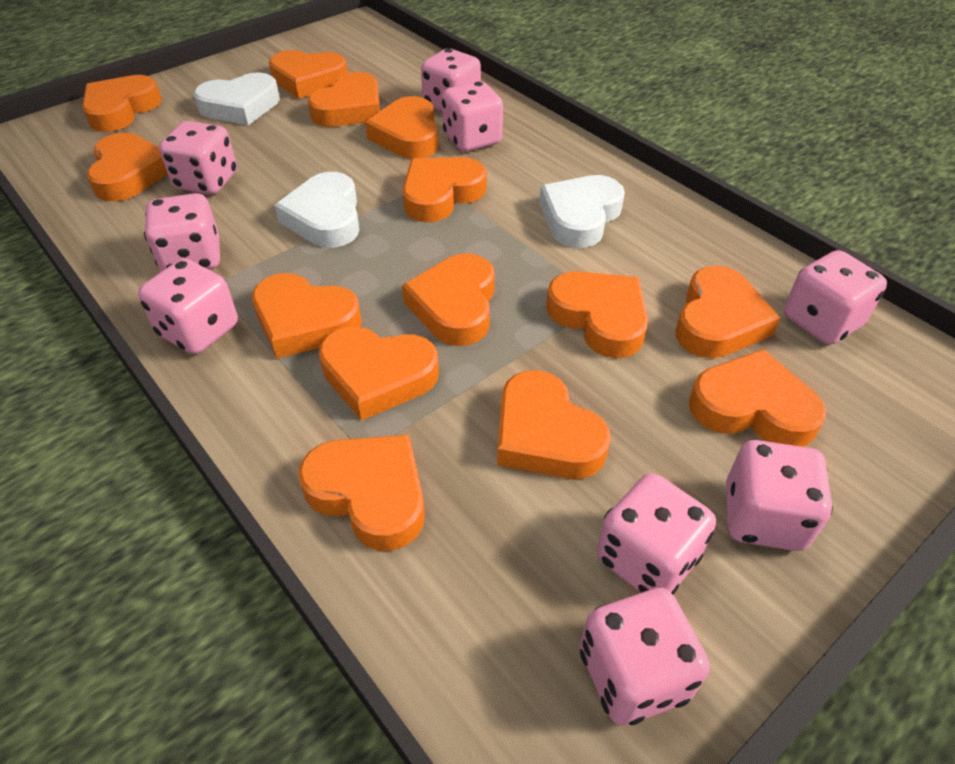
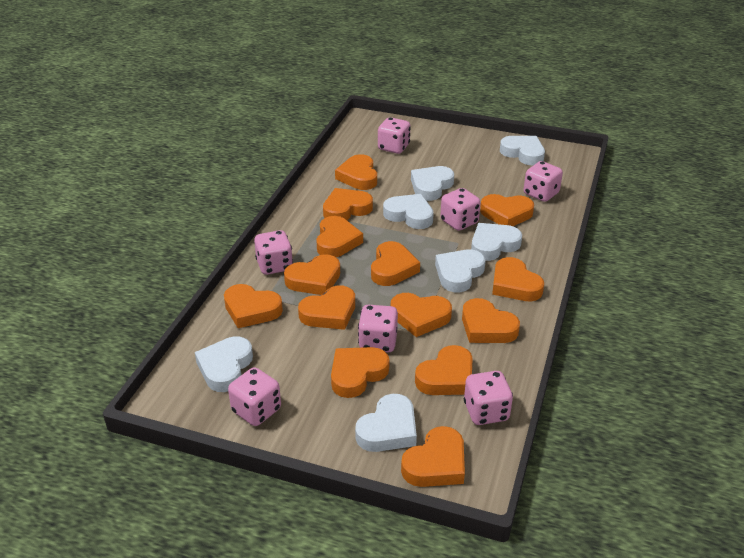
pink dice: 9 -> 7
white heart: 3 -> 7

